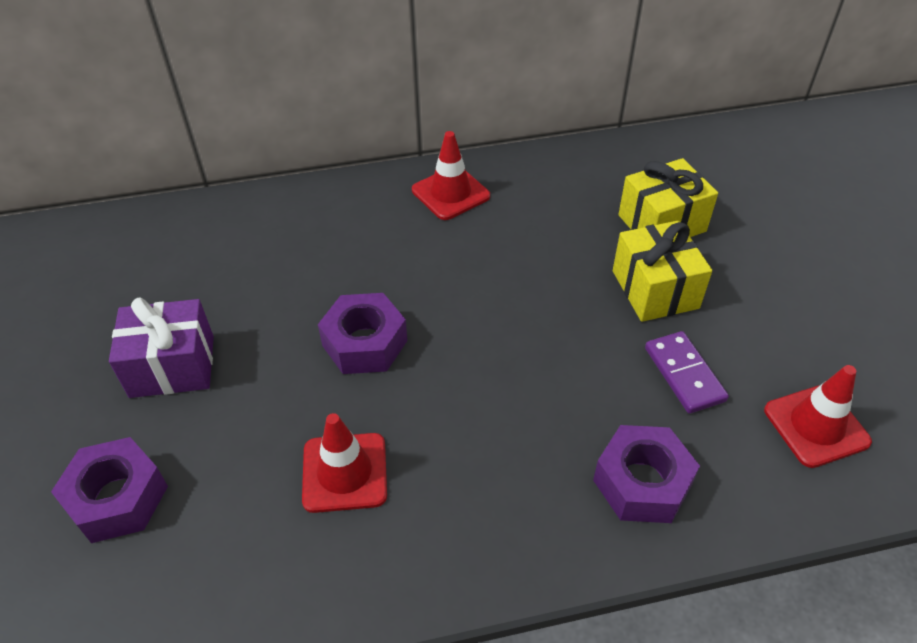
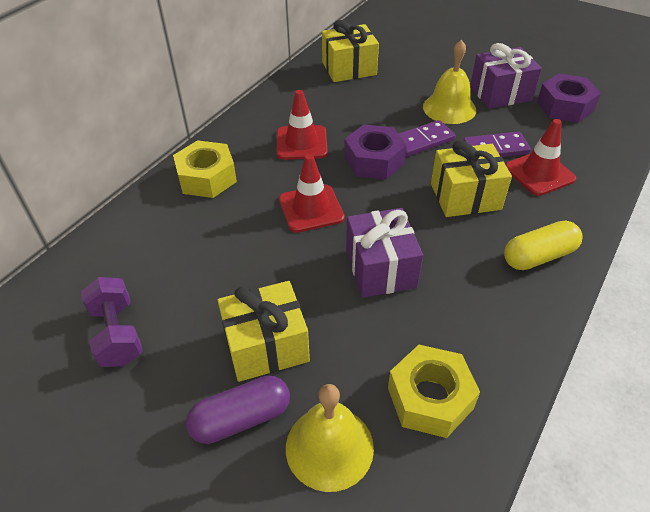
purple capsule: 0 -> 1
purple domino: 1 -> 2
purple dumbbell: 0 -> 1
purple gift: 1 -> 2
purple nut: 3 -> 2
yellow bell: 0 -> 2
yellow capsule: 0 -> 1
yellow gift: 2 -> 3
yellow nut: 0 -> 2

